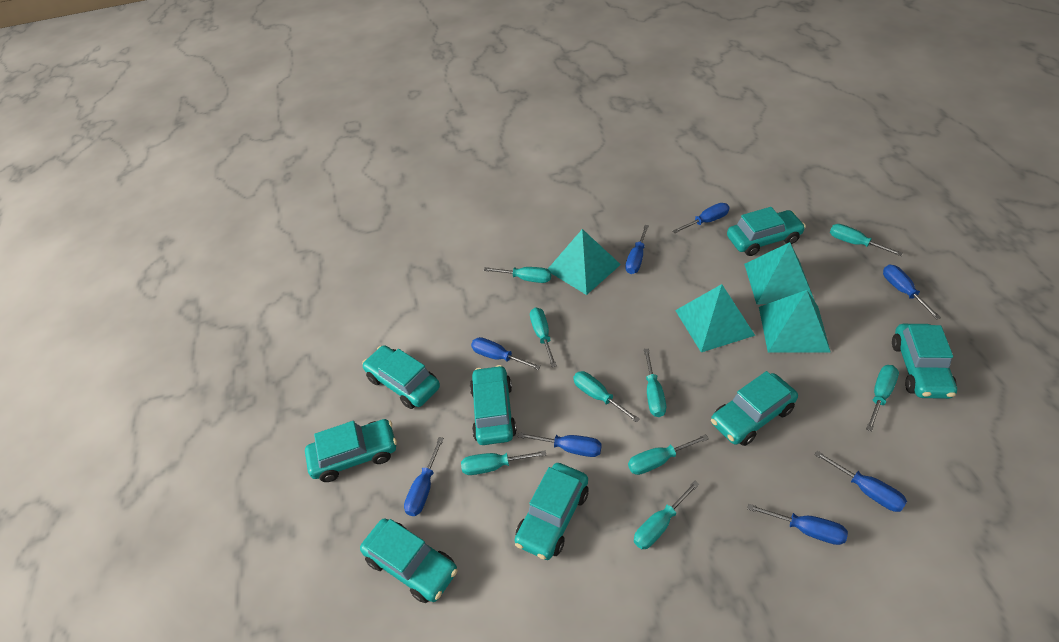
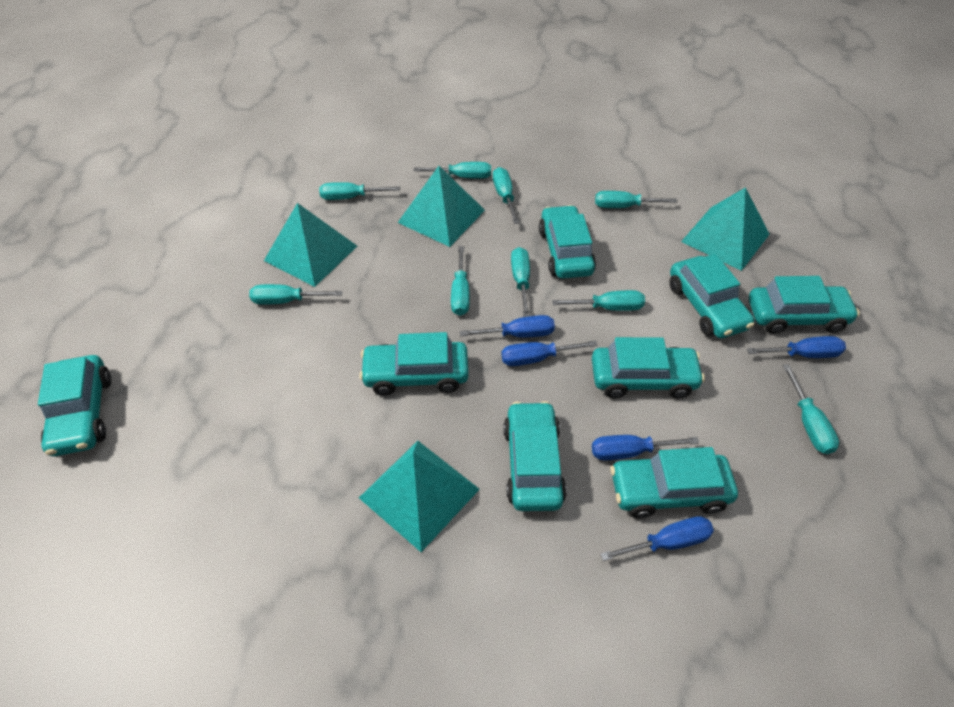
blue screwdriver: 8 -> 5

